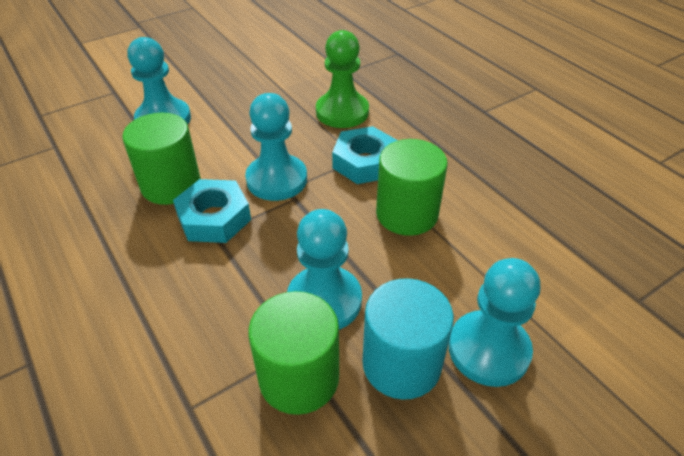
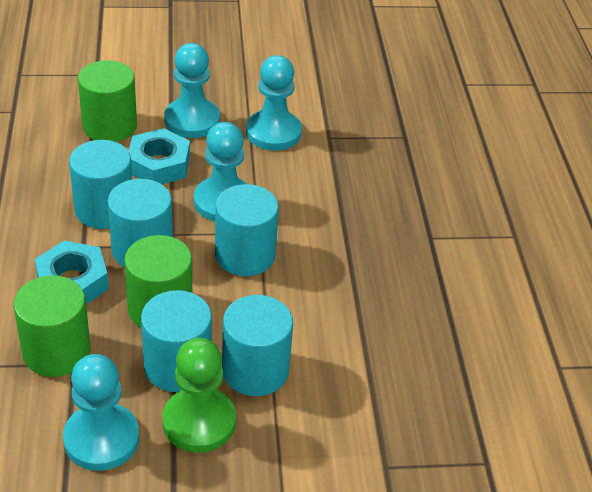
turquoise cylinder: 1 -> 5

